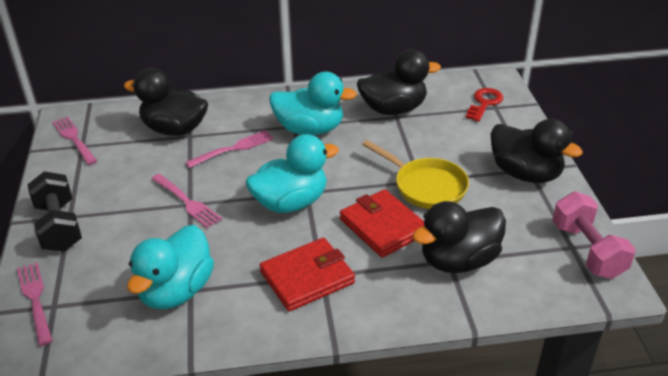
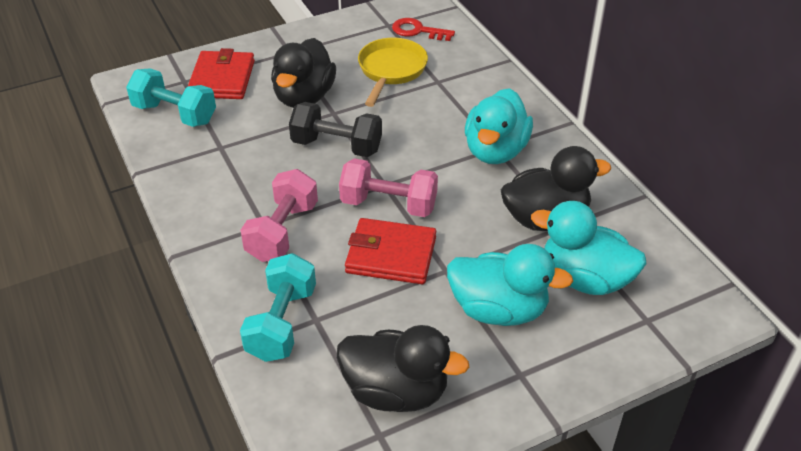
black duck: 4 -> 3
pink dumbbell: 1 -> 2
pink fork: 4 -> 0
turquoise dumbbell: 0 -> 2

